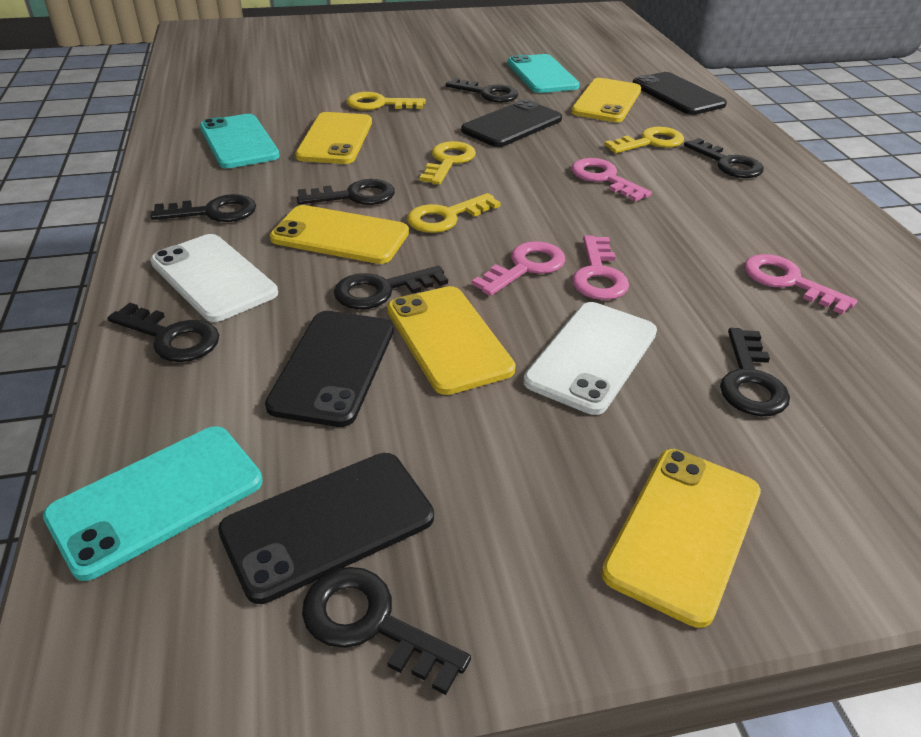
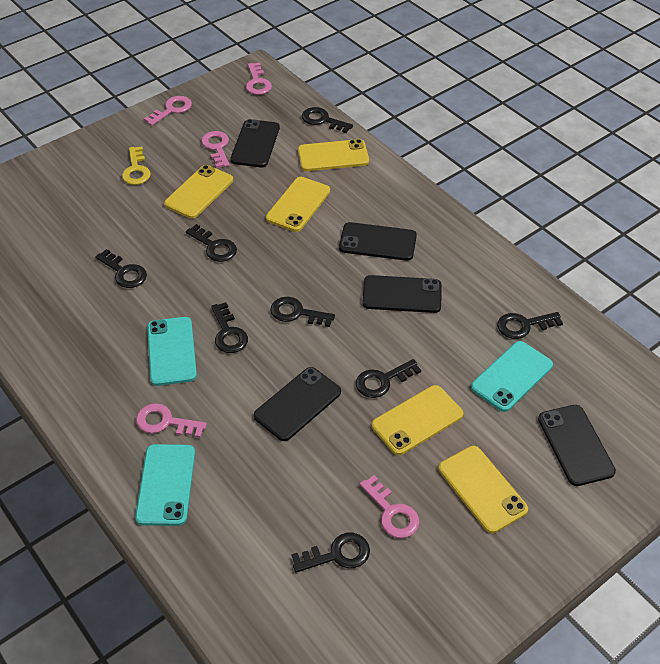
black phone: 4 -> 5
pink key: 4 -> 5
white phone: 2 -> 0
yellow key: 4 -> 1

